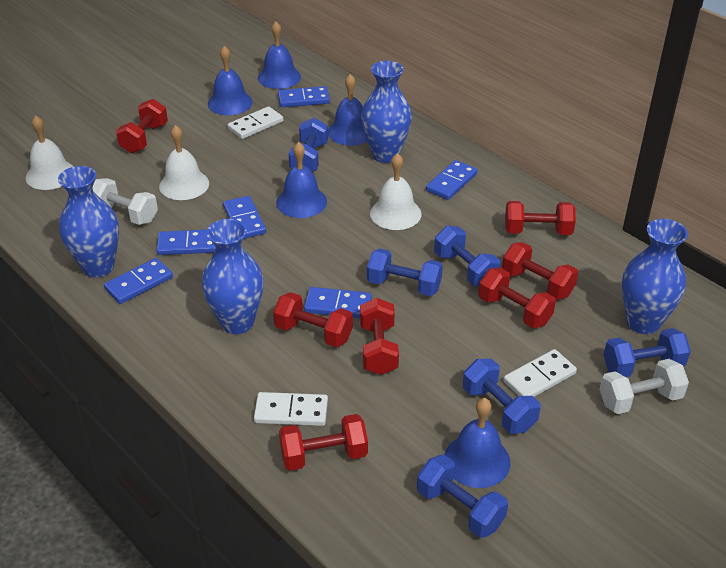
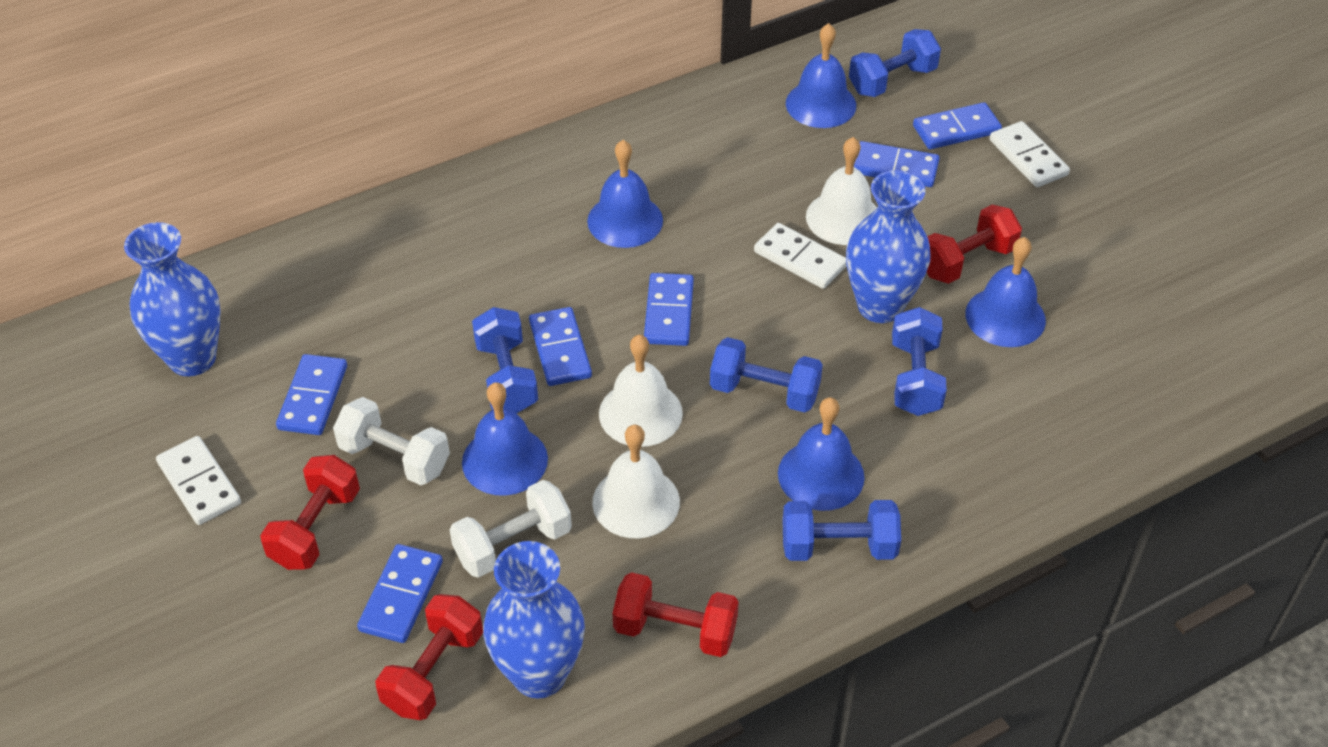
blue dumbbell: 6 -> 5
blue vase: 4 -> 3
red dumbbell: 7 -> 4

